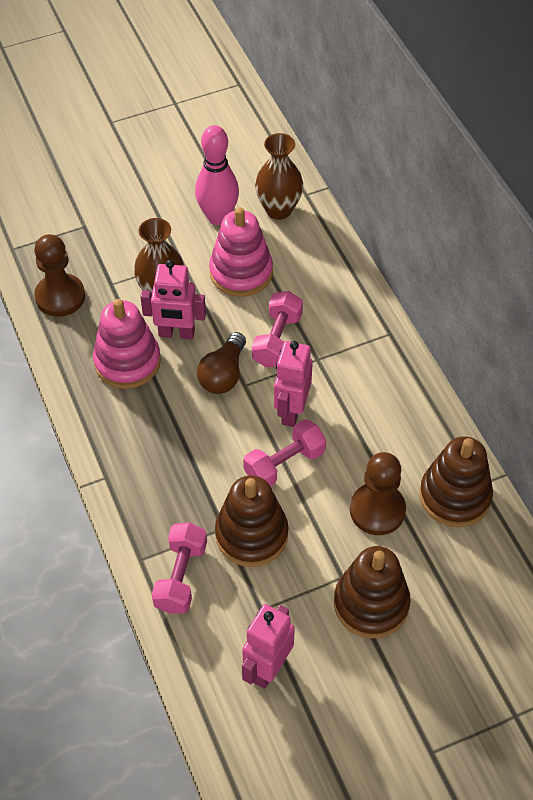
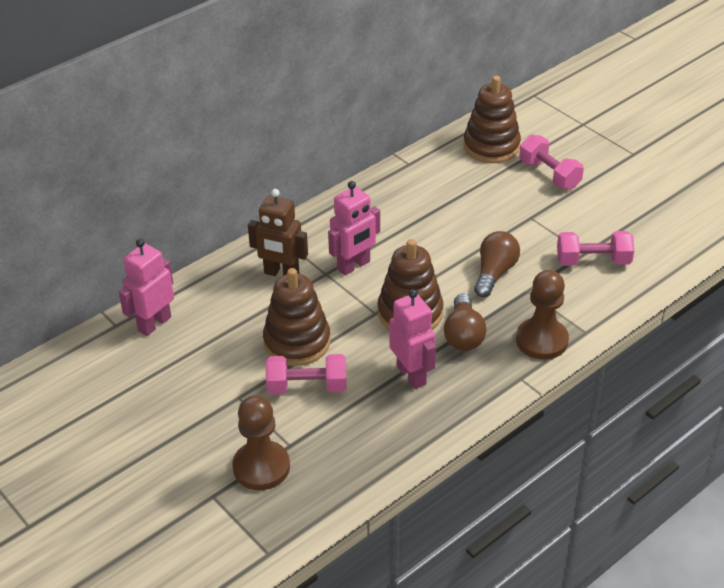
brown light bulb: 1 -> 2
brown robot: 0 -> 1
brown vase: 2 -> 0
pink bowling pin: 1 -> 0
pink stacking toy: 2 -> 0

